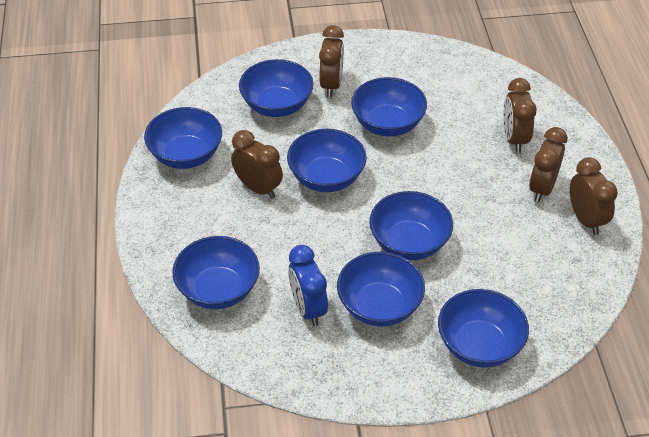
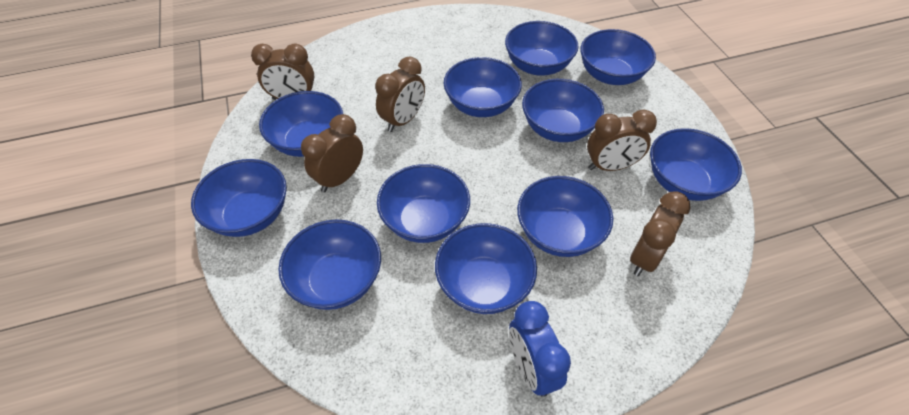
blue bowl: 8 -> 11

